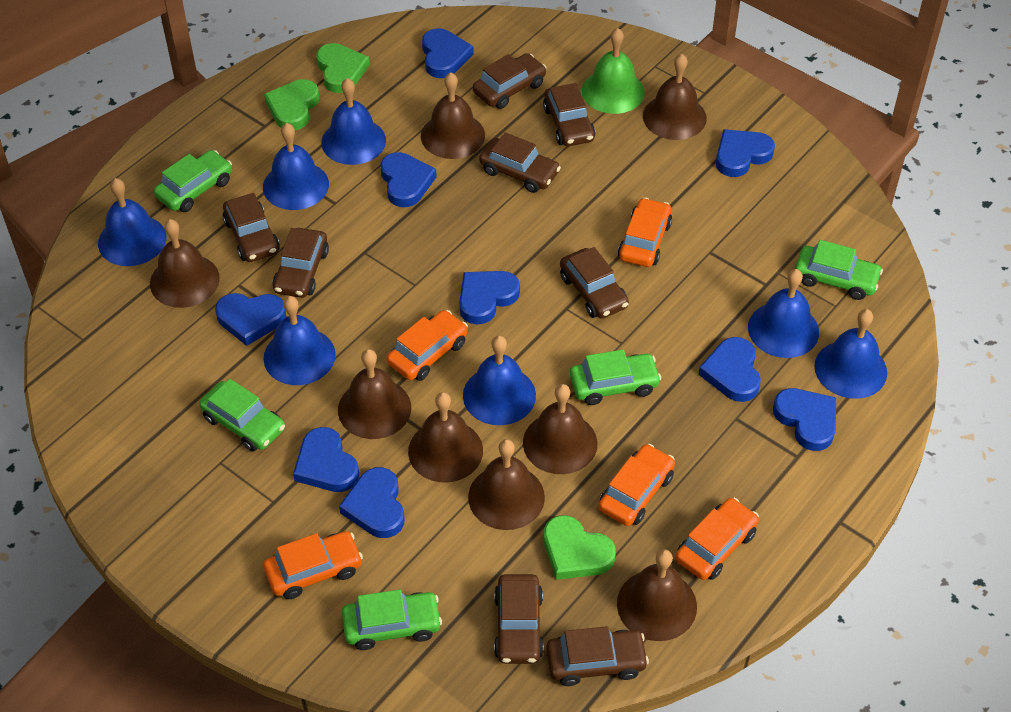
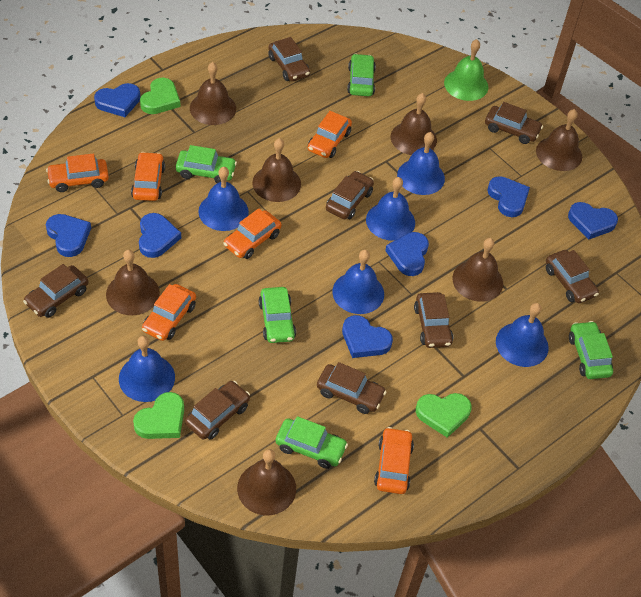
blue bell: 7 -> 6
blue heart: 9 -> 7
brown bell: 8 -> 7
orange car: 5 -> 6

